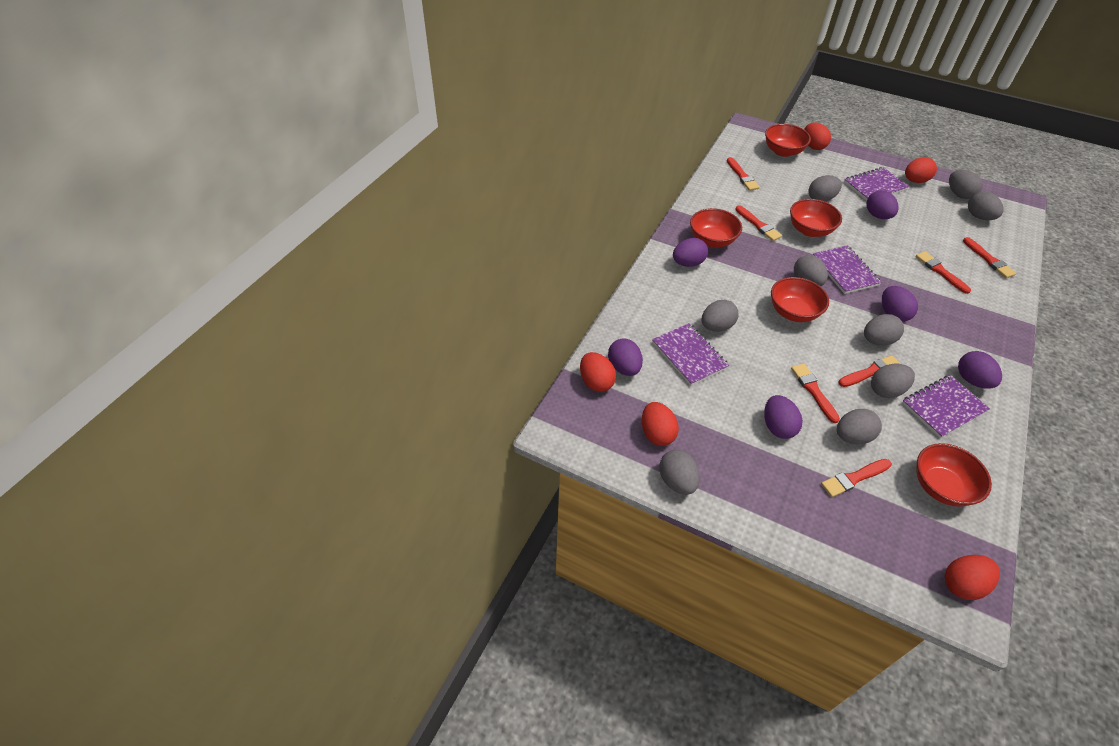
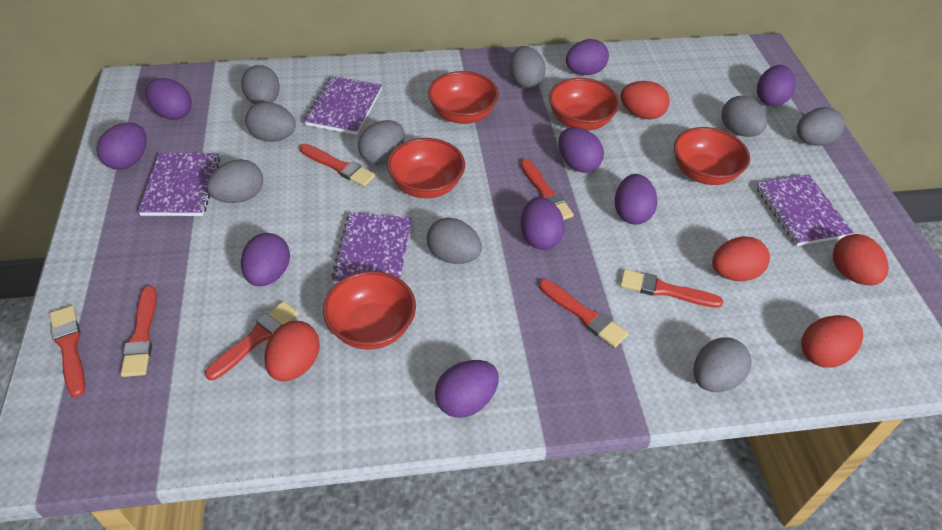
purple egg: 6 -> 9

